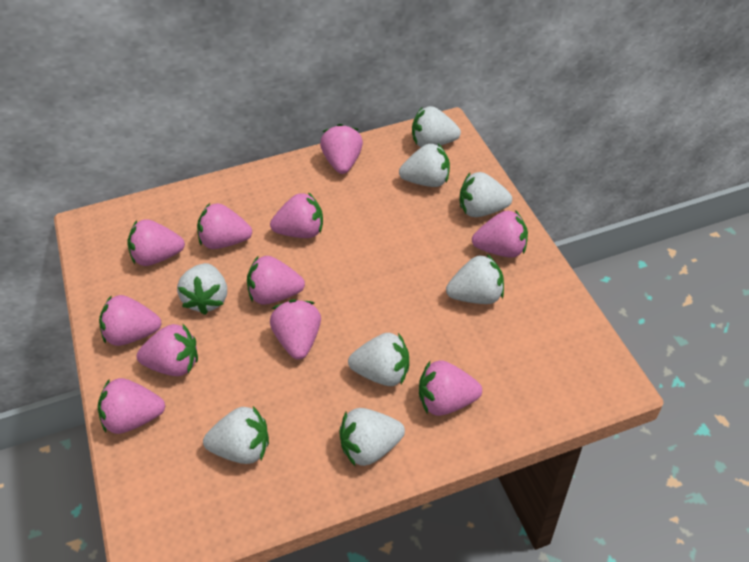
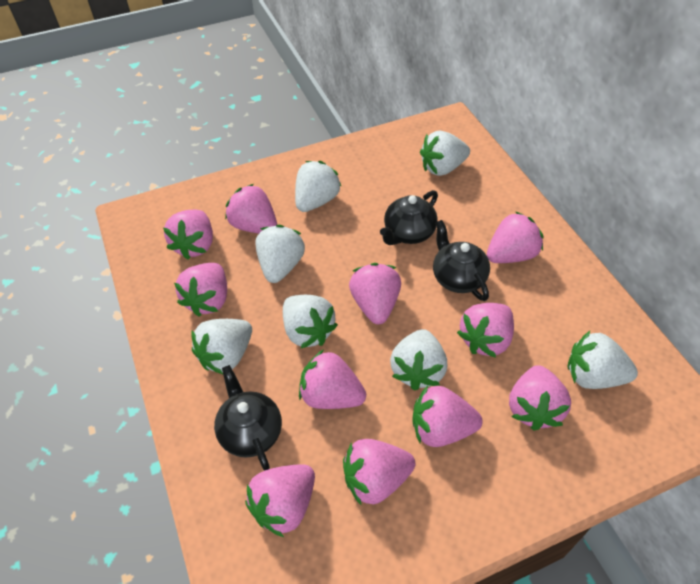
black teapot: 0 -> 3
white strawberry: 8 -> 7

